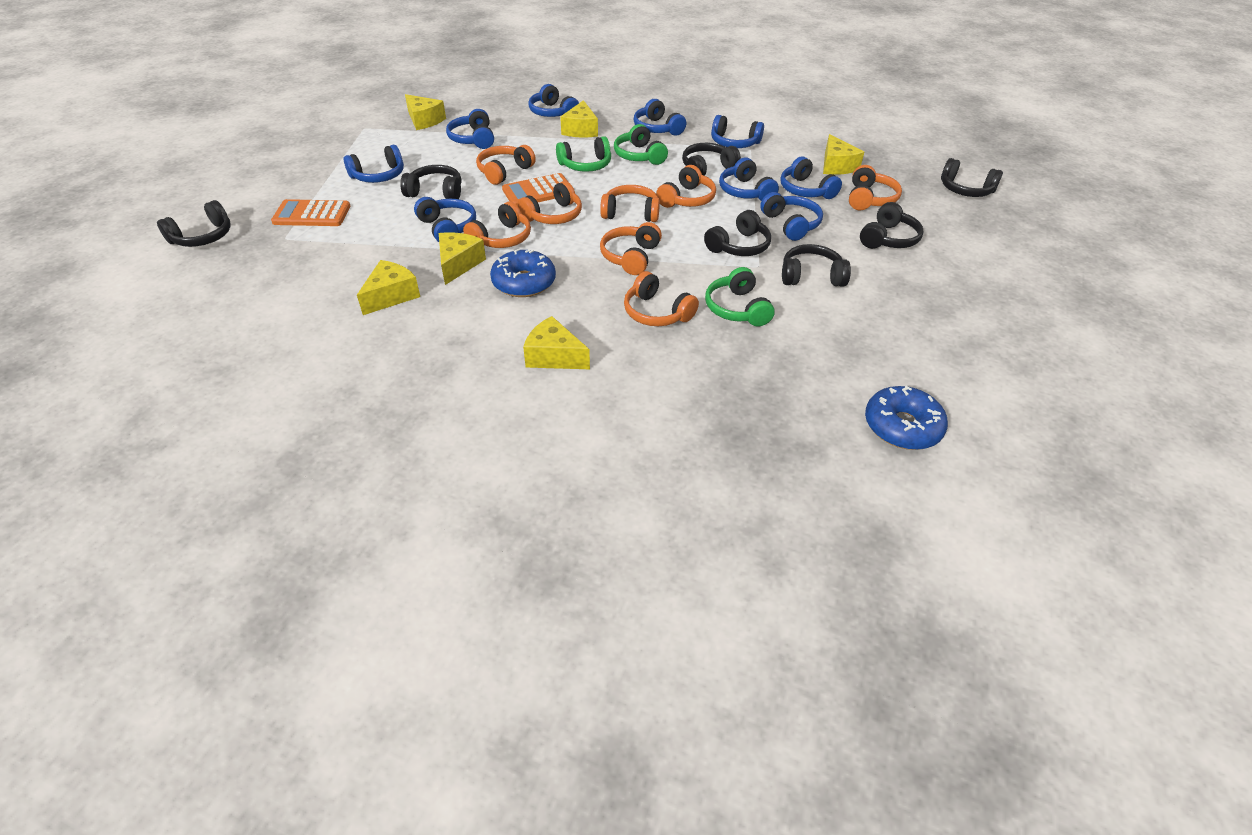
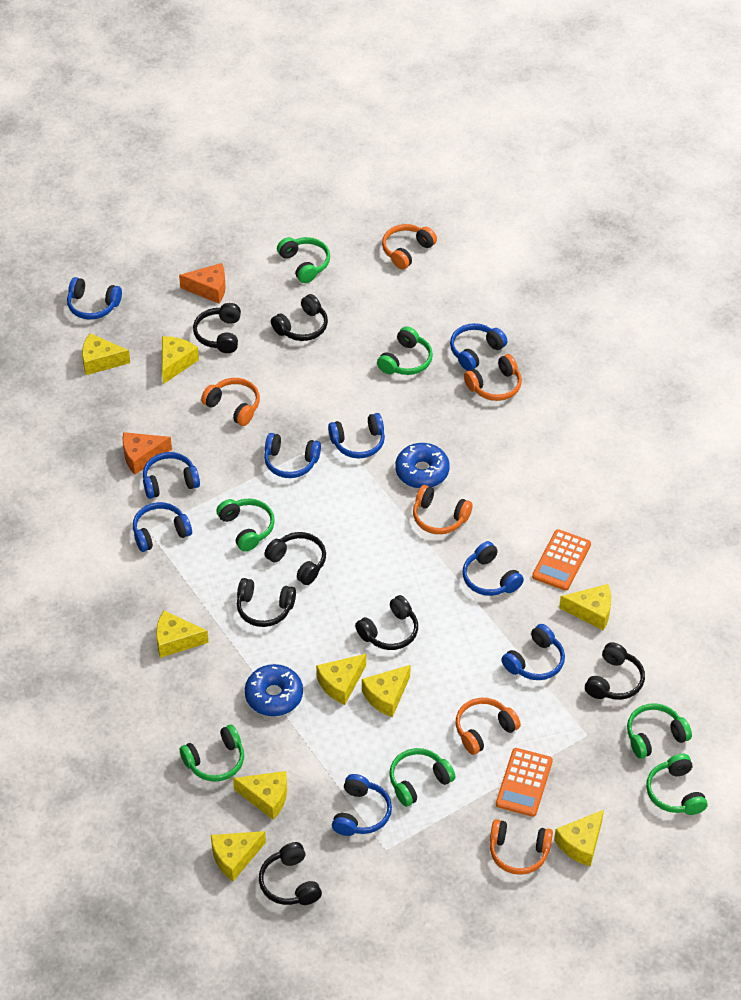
green headphones: 3 -> 7
orange cheese: 0 -> 2
orange headphones: 8 -> 6
yellow cheese: 6 -> 9

